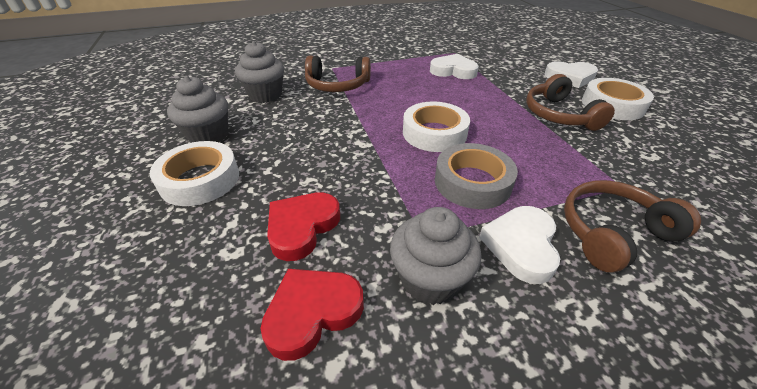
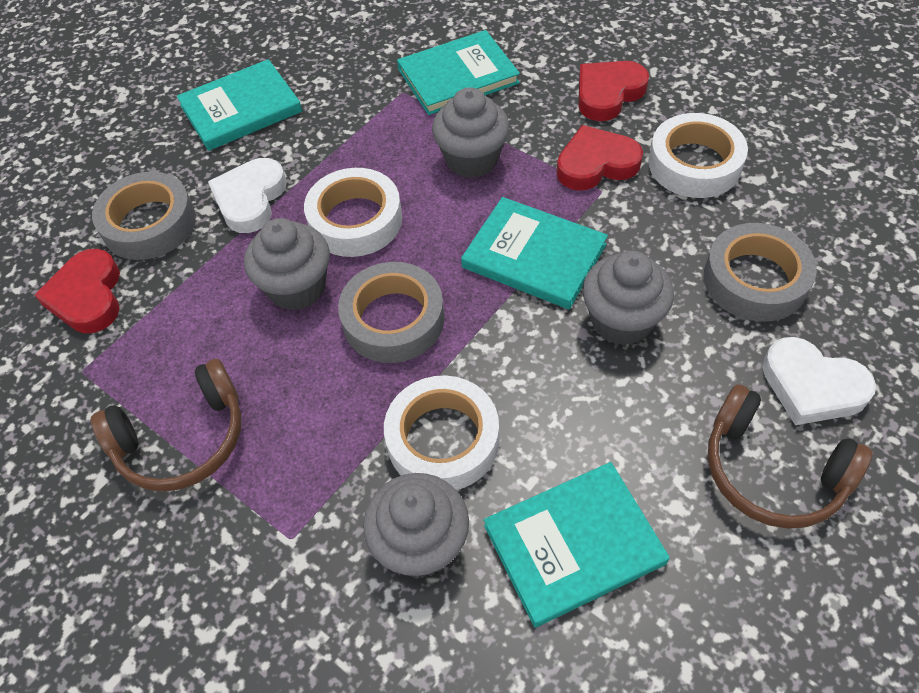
brown headphones: 3 -> 2
grey cupcake: 3 -> 4
grey tape: 1 -> 3
red heart: 2 -> 3
turquoise book: 0 -> 4
white heart: 3 -> 2

